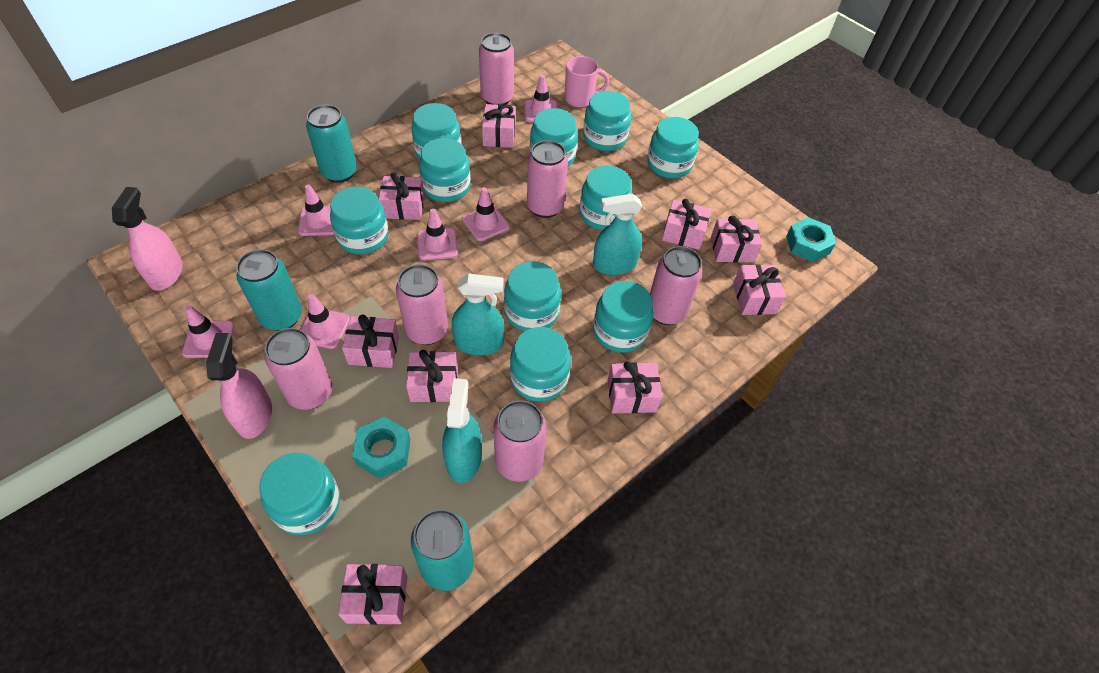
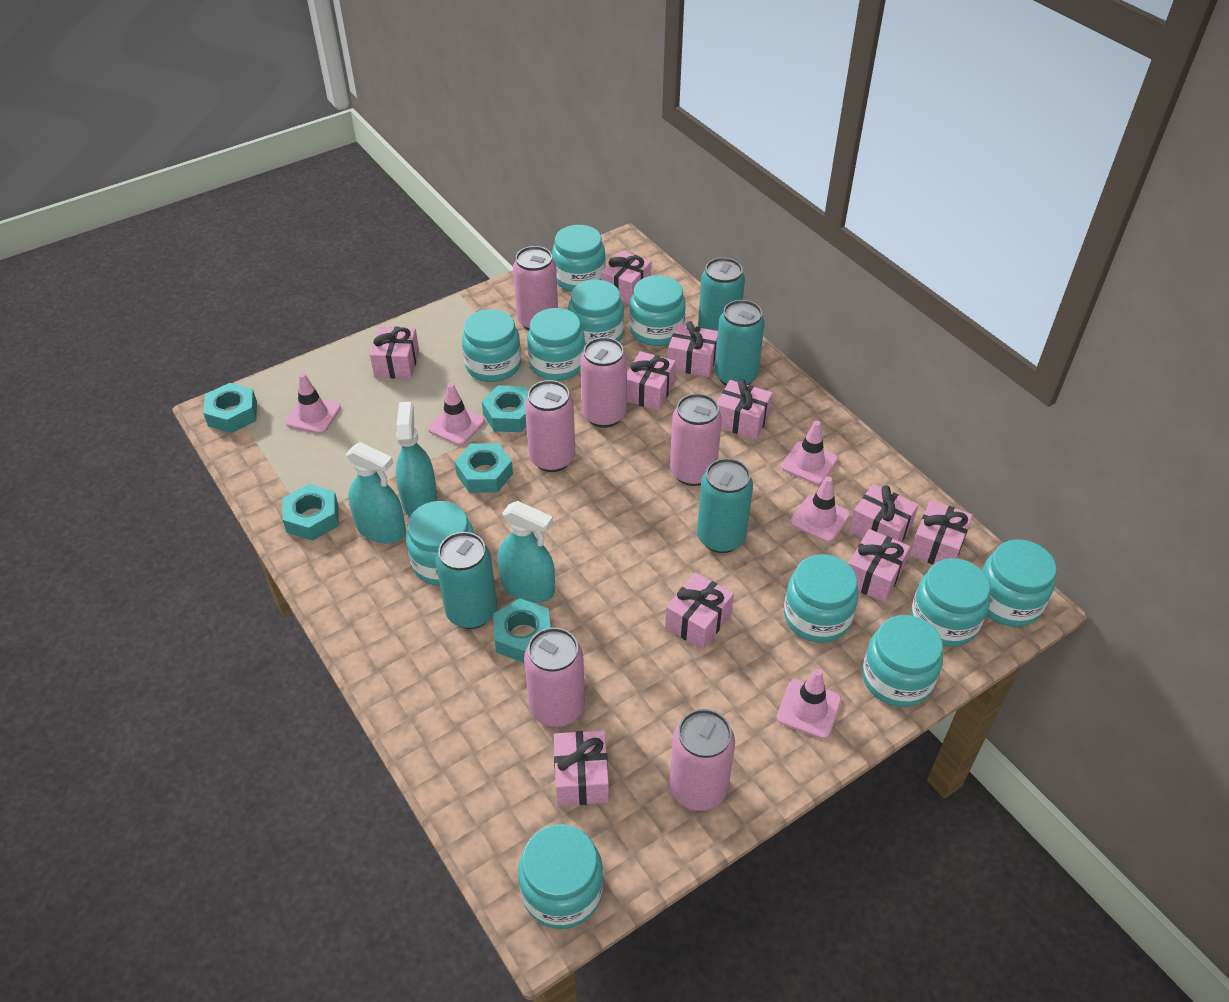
pink gift: 9 -> 10
pink mug: 1 -> 0
pink spray bottle: 2 -> 0
pink traffic cone: 6 -> 5
turquoise can: 3 -> 4
turquoise nut: 2 -> 5

